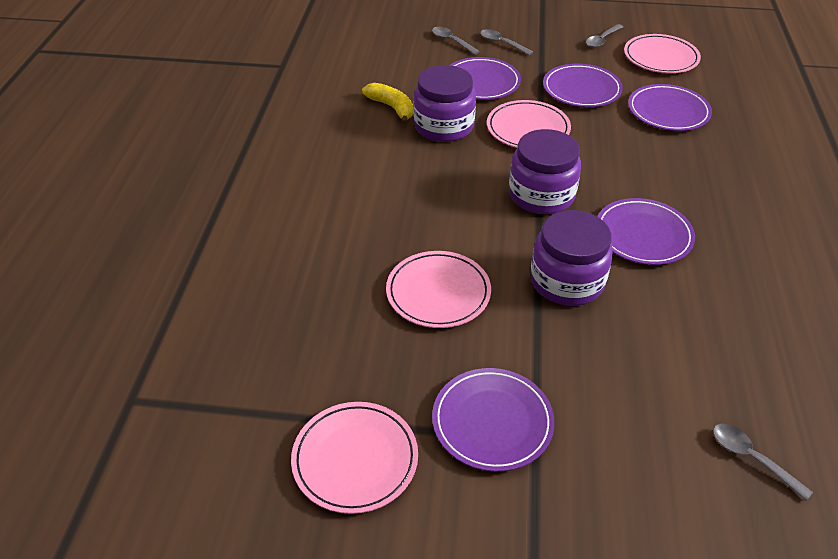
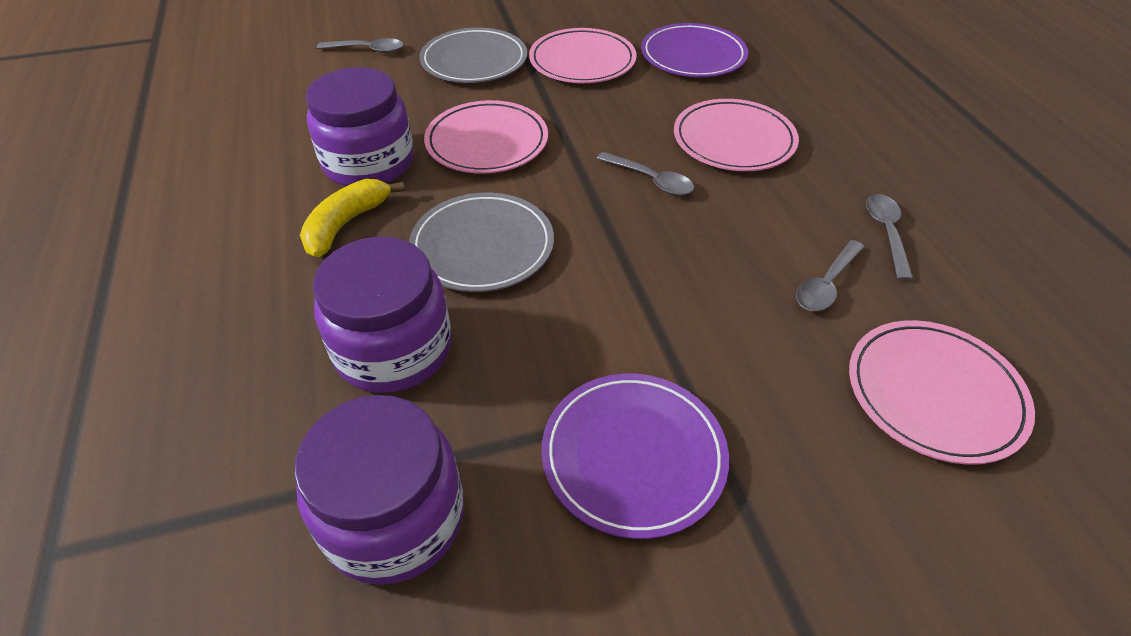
grey plate: 0 -> 2
purple plate: 5 -> 2

